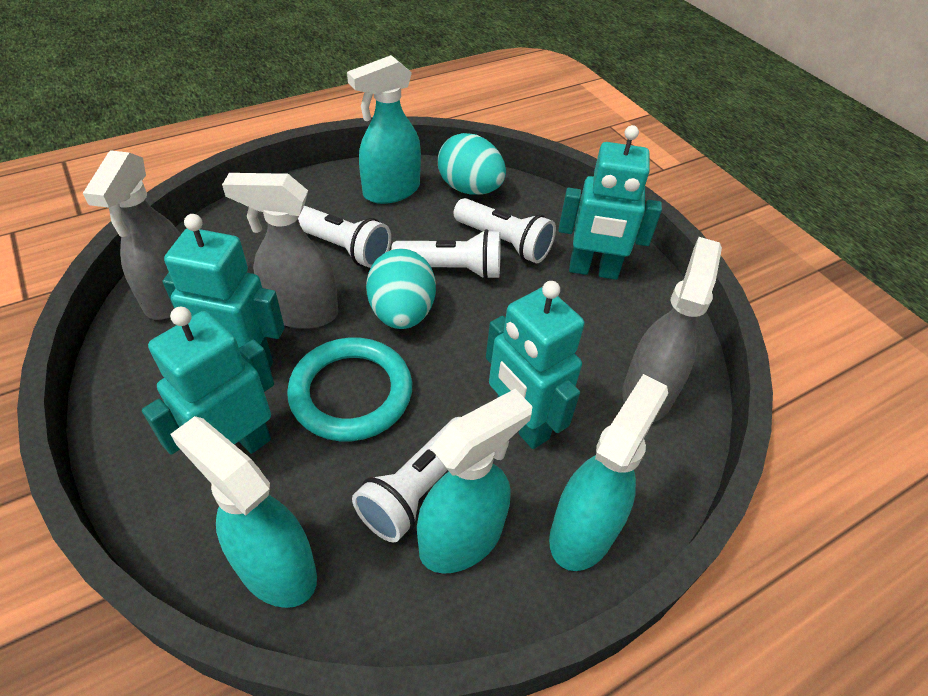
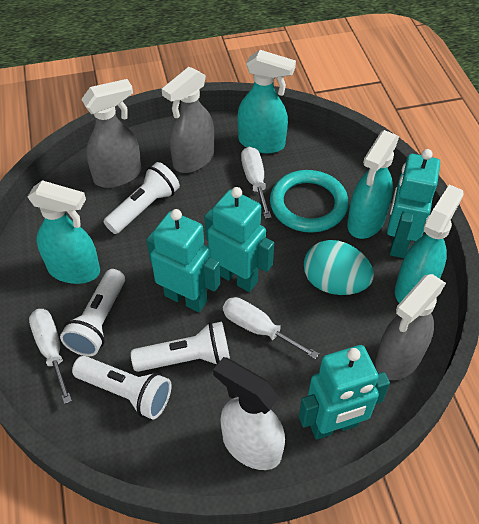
turquoise egg: 2 -> 1
white screwdriver: 0 -> 3
white spray bottle: 0 -> 1

